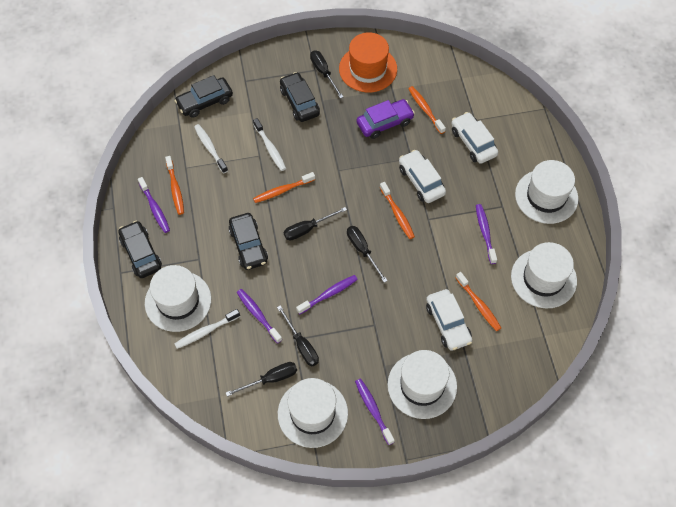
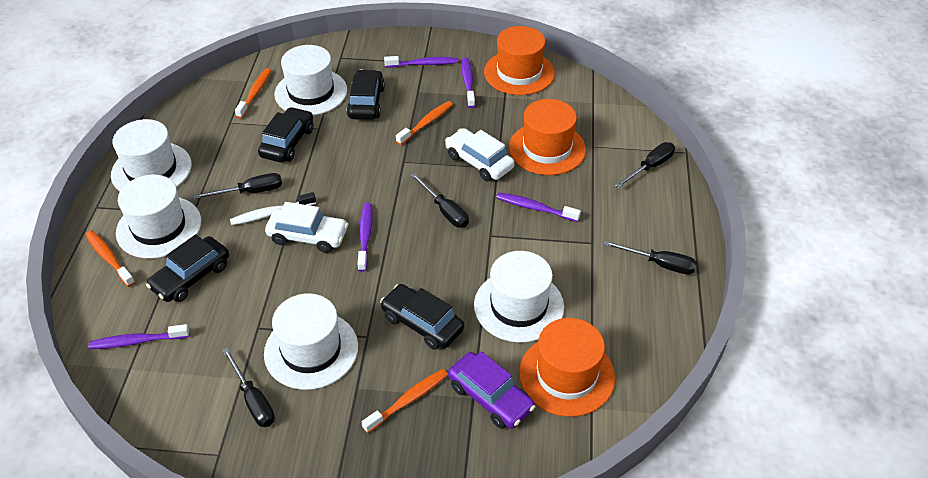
orange hat: 1 -> 3
orange toothbrush: 5 -> 4
white car: 3 -> 2
white toothbrush: 3 -> 1

